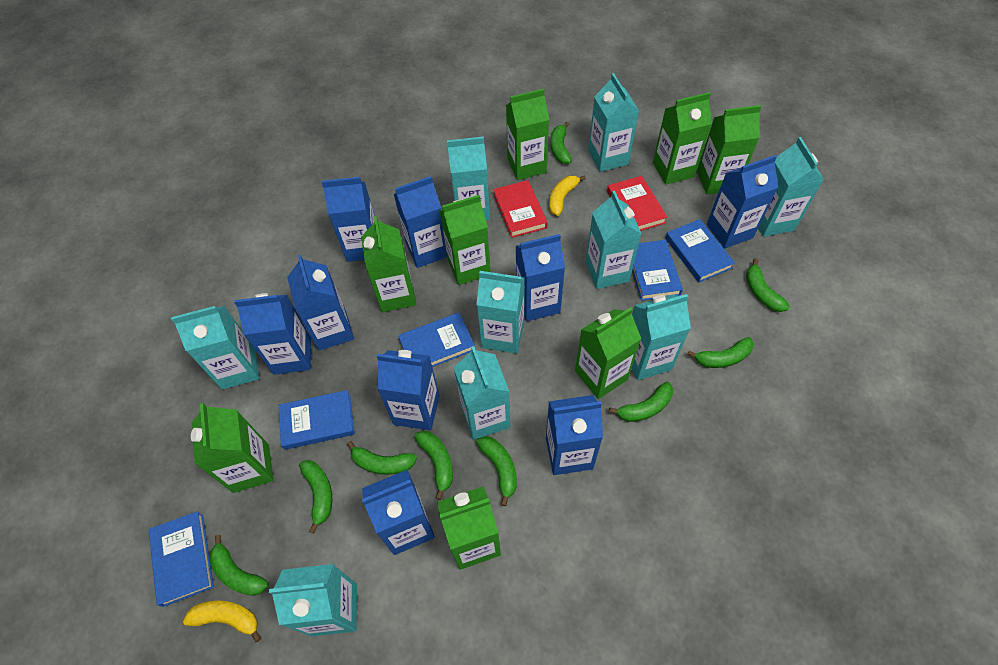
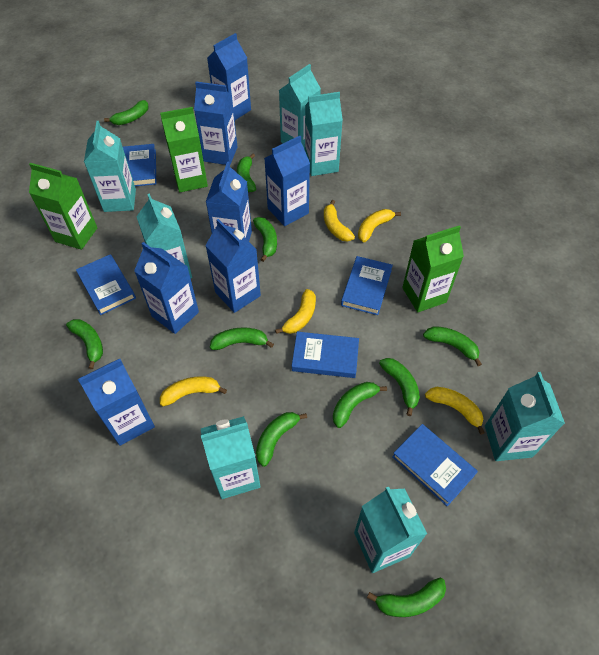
blue carton: 9 -> 7
green banana: 9 -> 10
green carton: 8 -> 3
red book: 2 -> 0
turquoise carton: 9 -> 7
yellow banana: 2 -> 5

